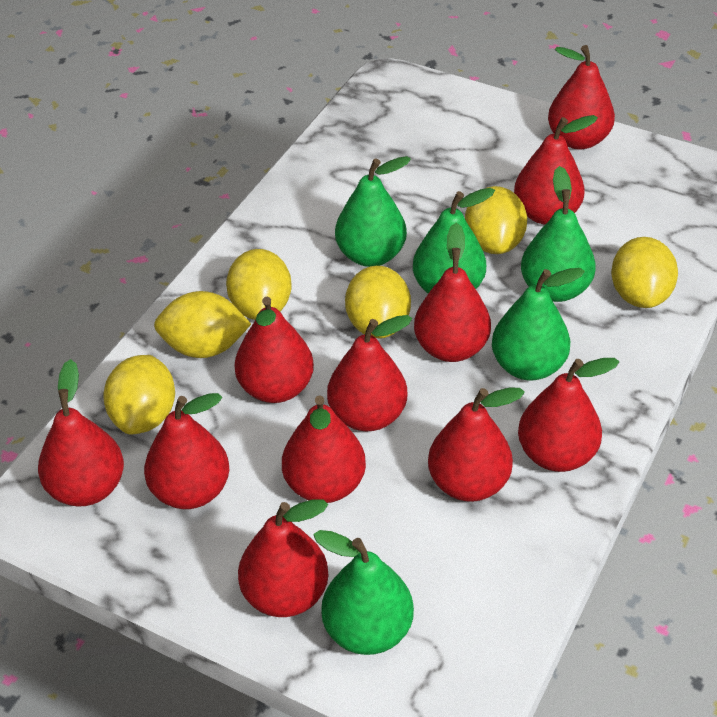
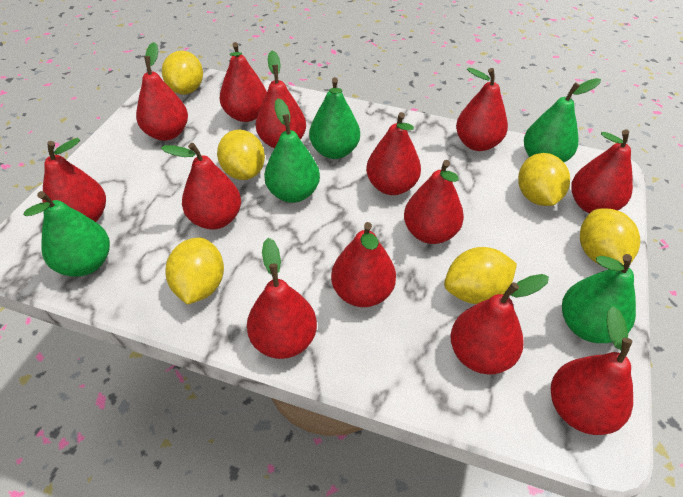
red pear: 11 -> 13

